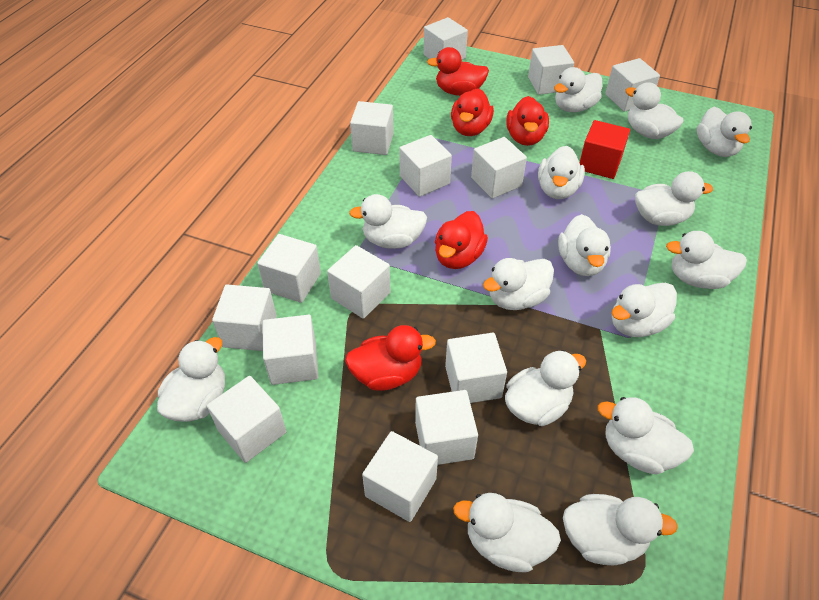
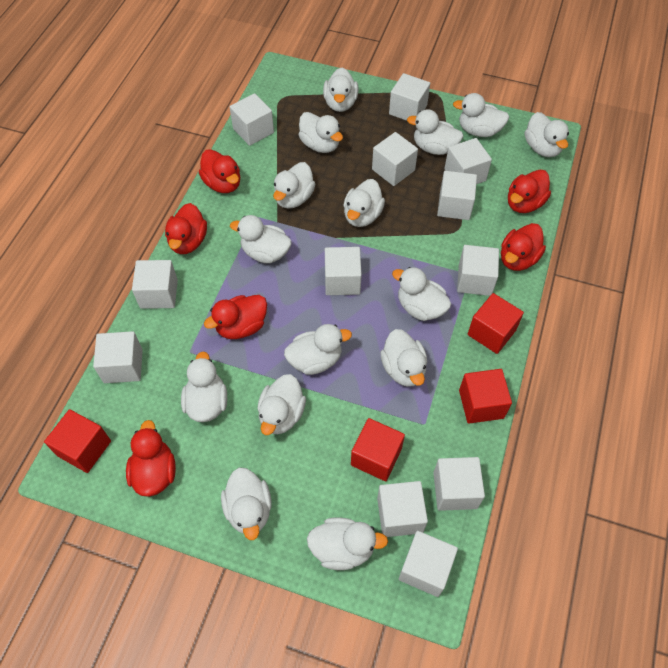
red cube: 1 -> 4
red duck: 5 -> 6
white cube: 14 -> 12

